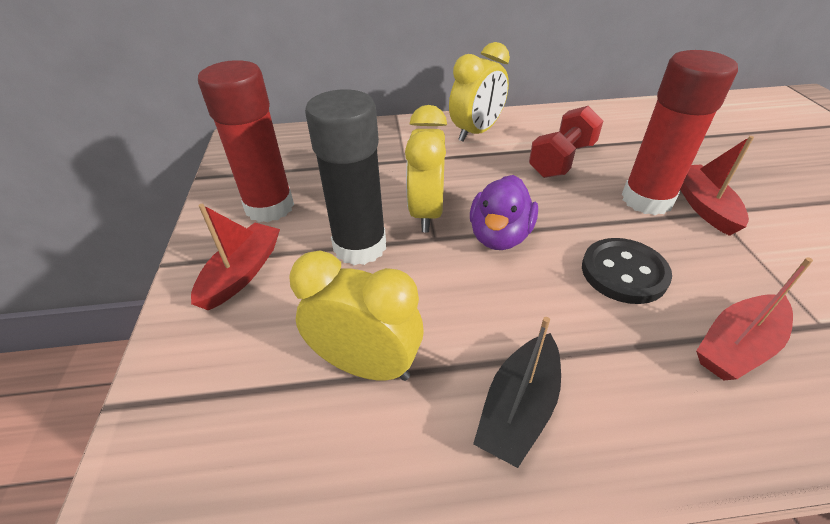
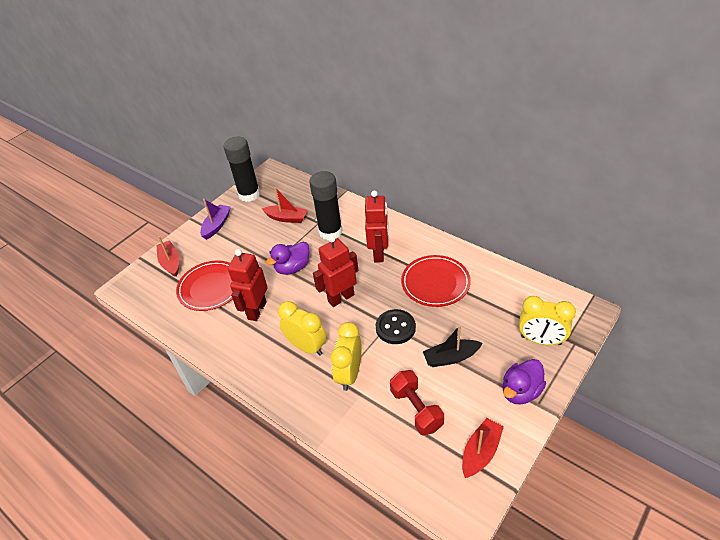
black glue stick: 1 -> 2
purple boat: 0 -> 1
purple duck: 1 -> 2
red glue stick: 2 -> 0
red plate: 0 -> 2
red robot: 0 -> 3

